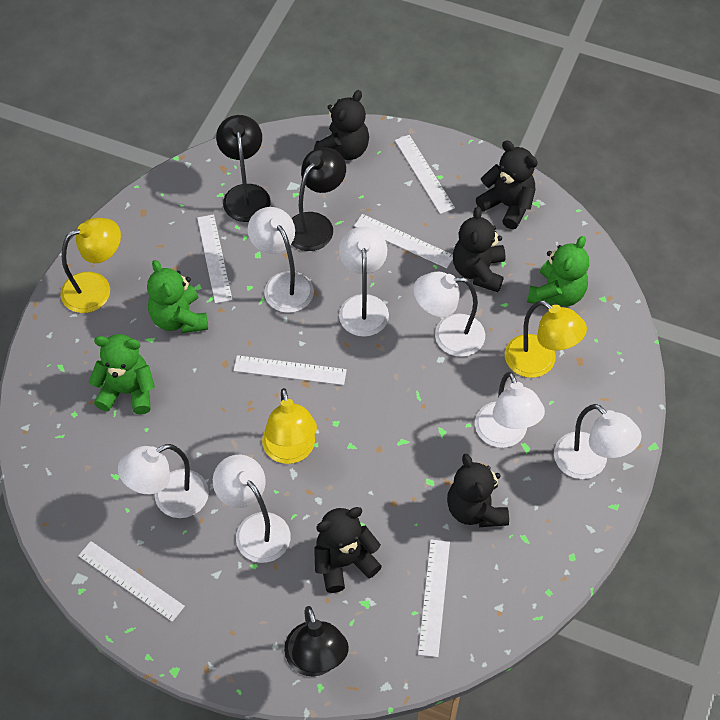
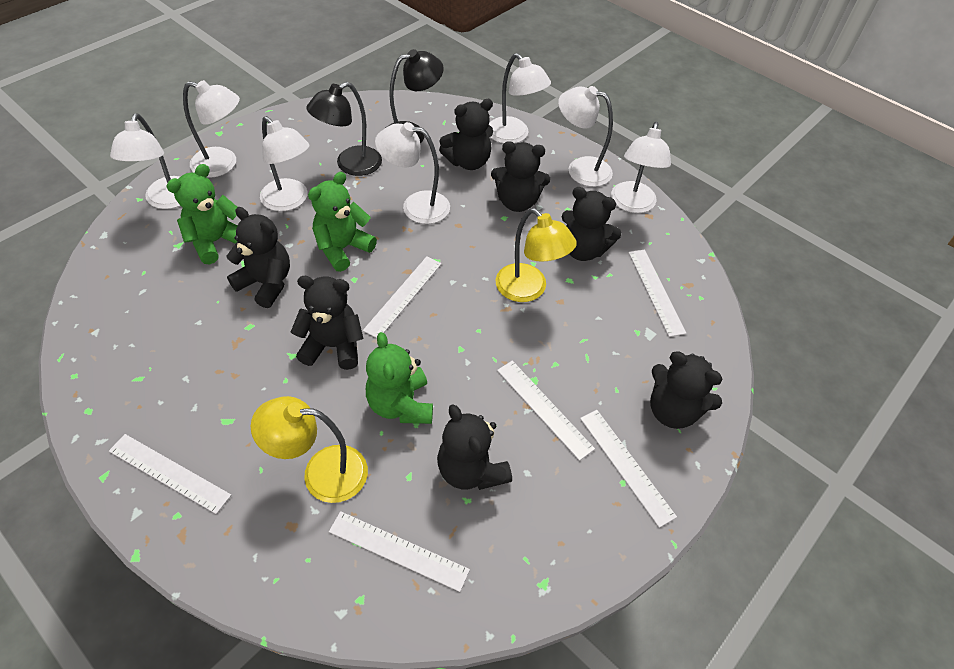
black lamp: 3 -> 2
black teddy bear: 5 -> 7
yellow lamp: 3 -> 2

